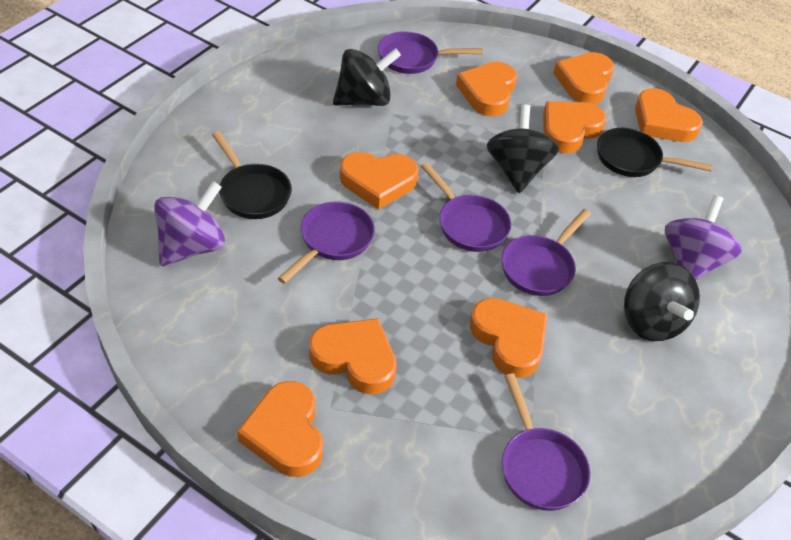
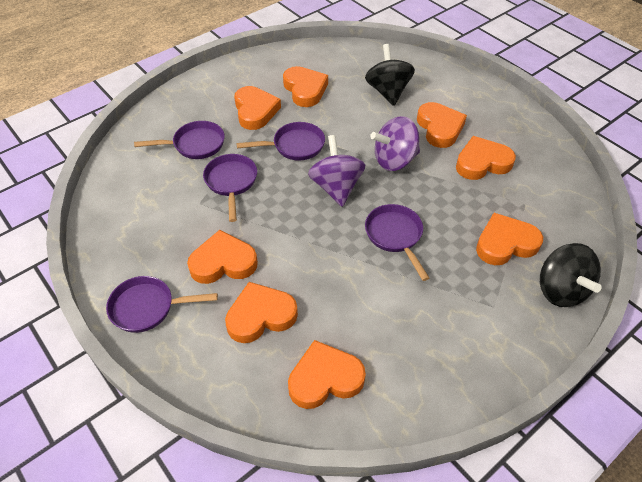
black pan: 2 -> 0
black spinning top: 3 -> 2

